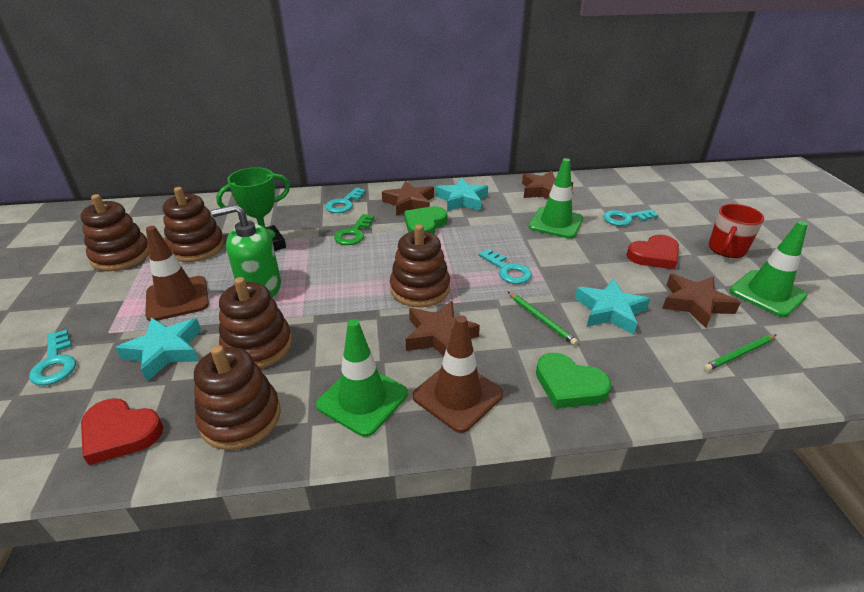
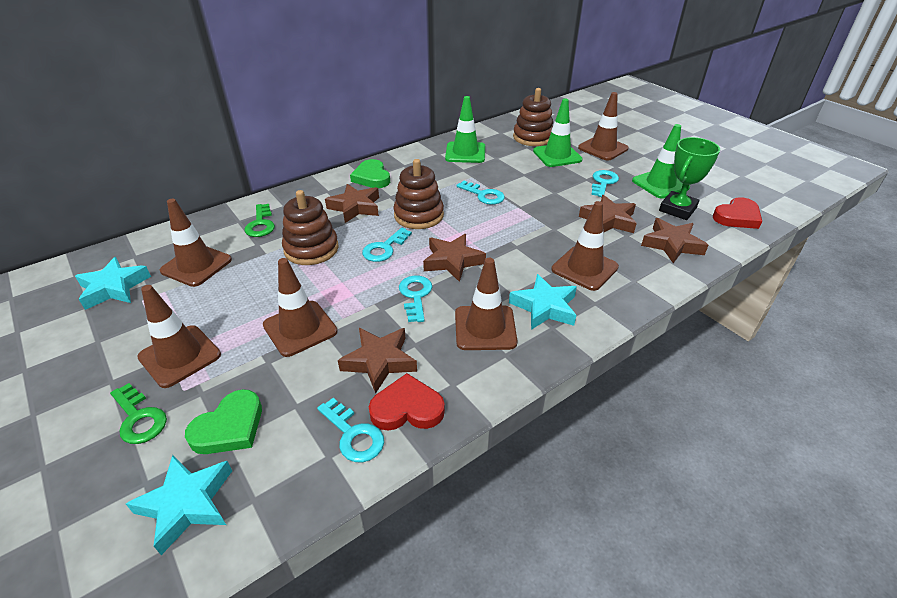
brown stacking toy: 5 -> 3
brown star: 4 -> 5
brown traffic cone: 2 -> 6
green key: 1 -> 2
green pencil: 2 -> 0
green soap dispenser: 1 -> 0
red mug: 1 -> 0
turquoise key: 4 -> 5

